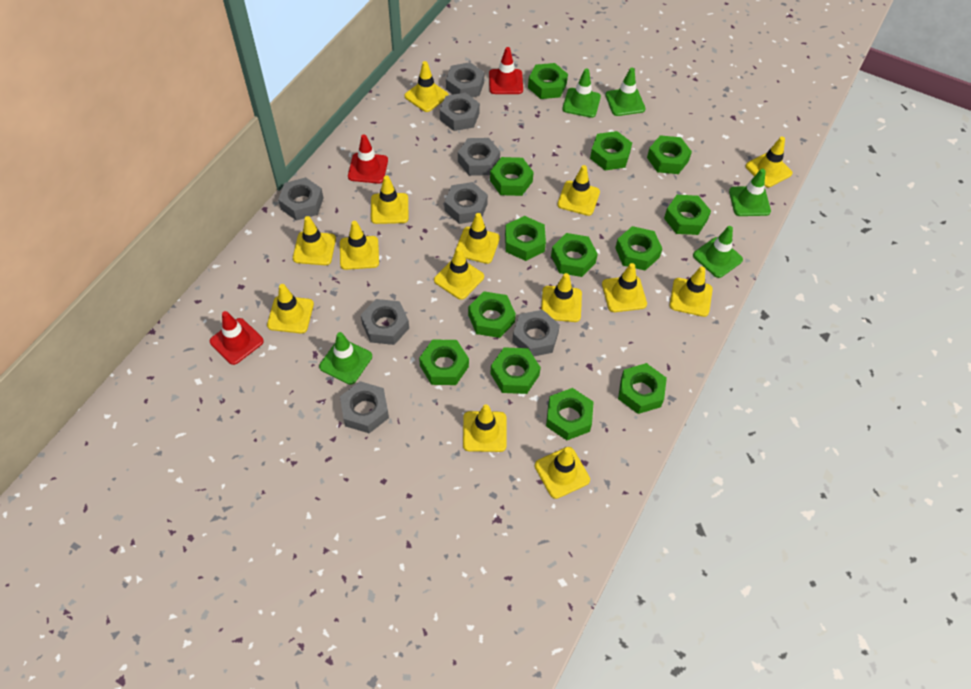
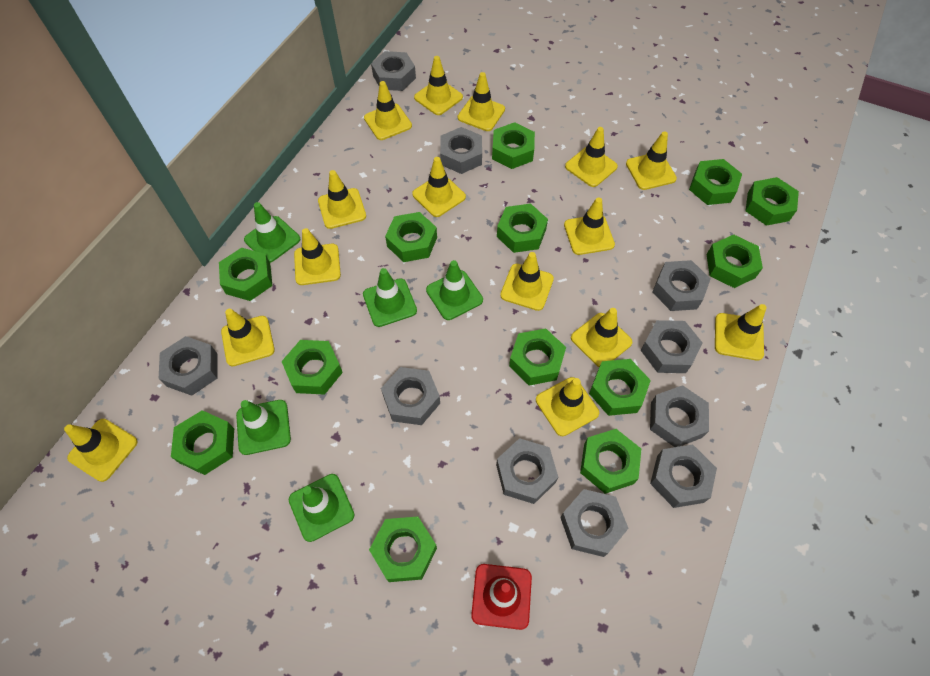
grey nut: 8 -> 10
red traffic cone: 3 -> 1
yellow traffic cone: 14 -> 15

